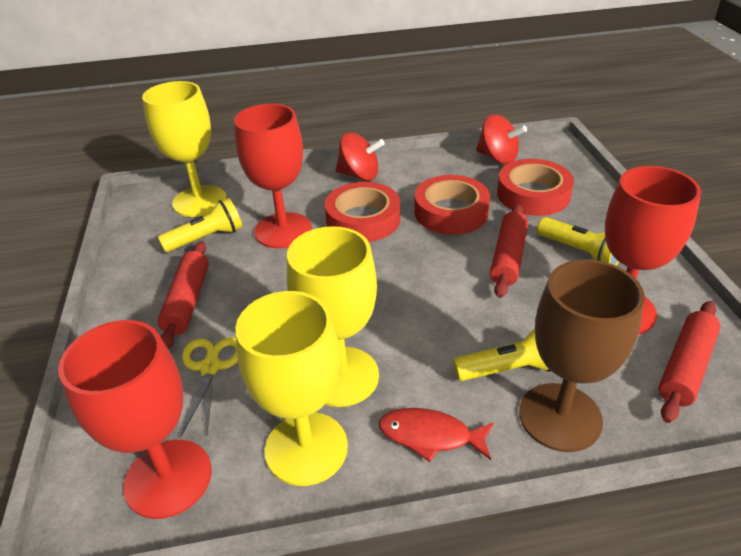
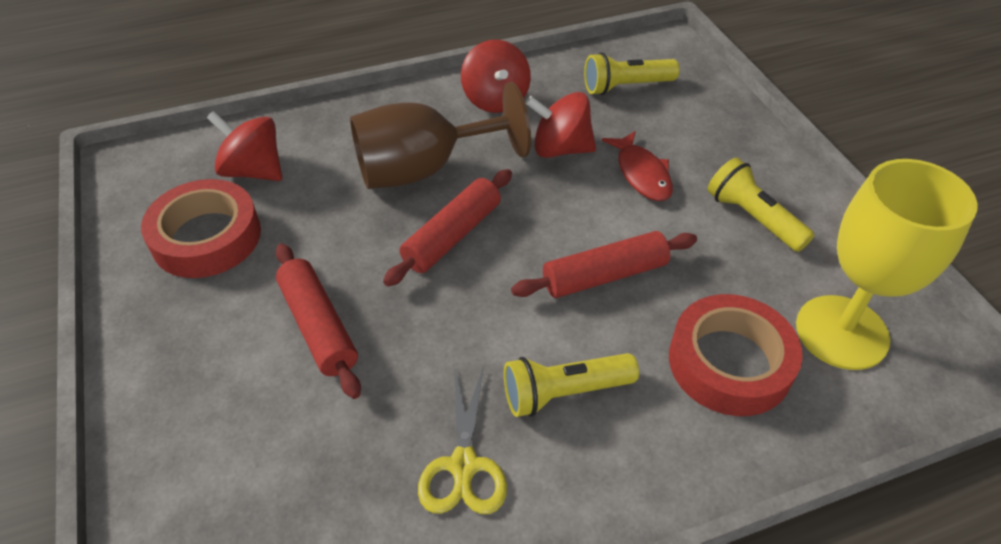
red goblet: 3 -> 0
red spinning top: 2 -> 3
red tape: 3 -> 2
yellow goblet: 3 -> 1

